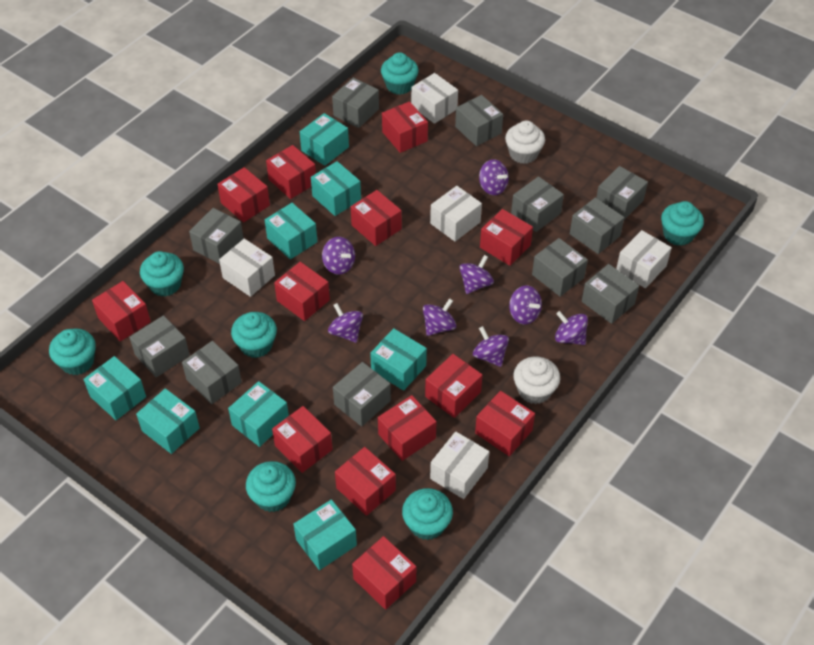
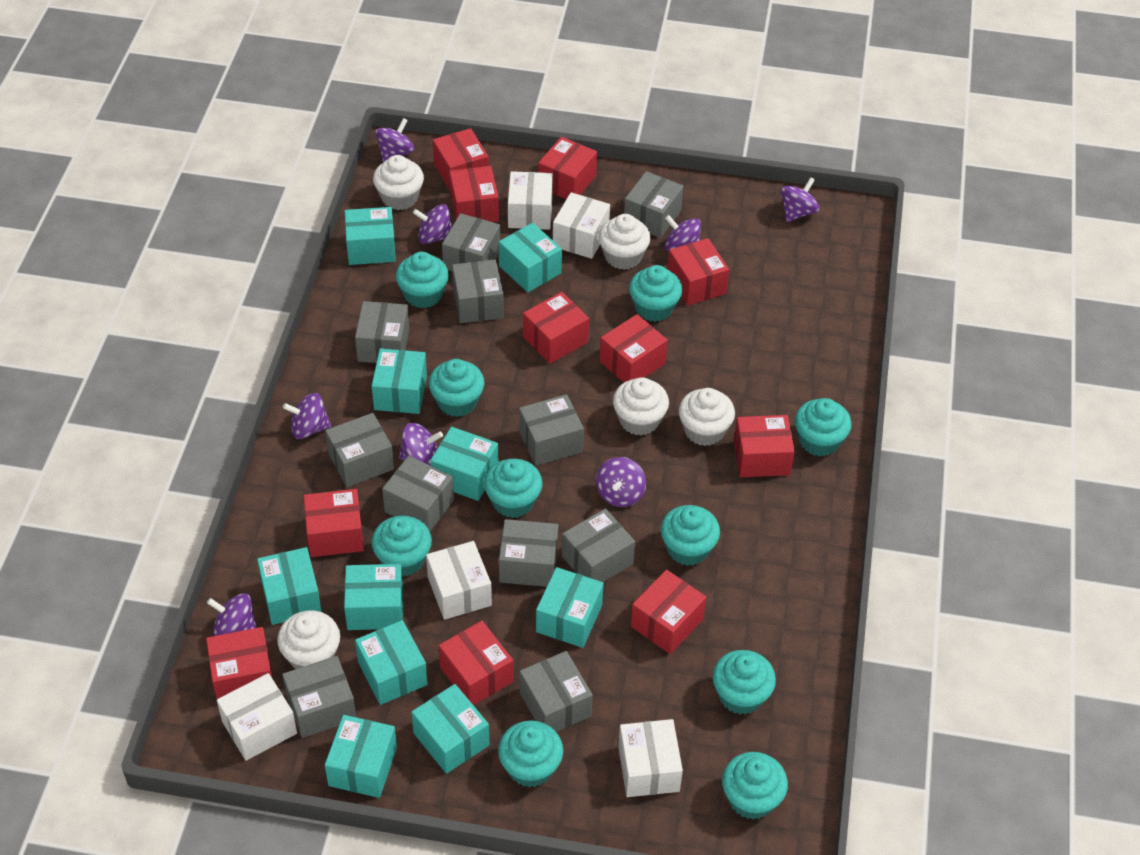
red box: 13 -> 11
turquoise box: 8 -> 10
turquoise cupcake: 7 -> 10
white cupcake: 2 -> 5

